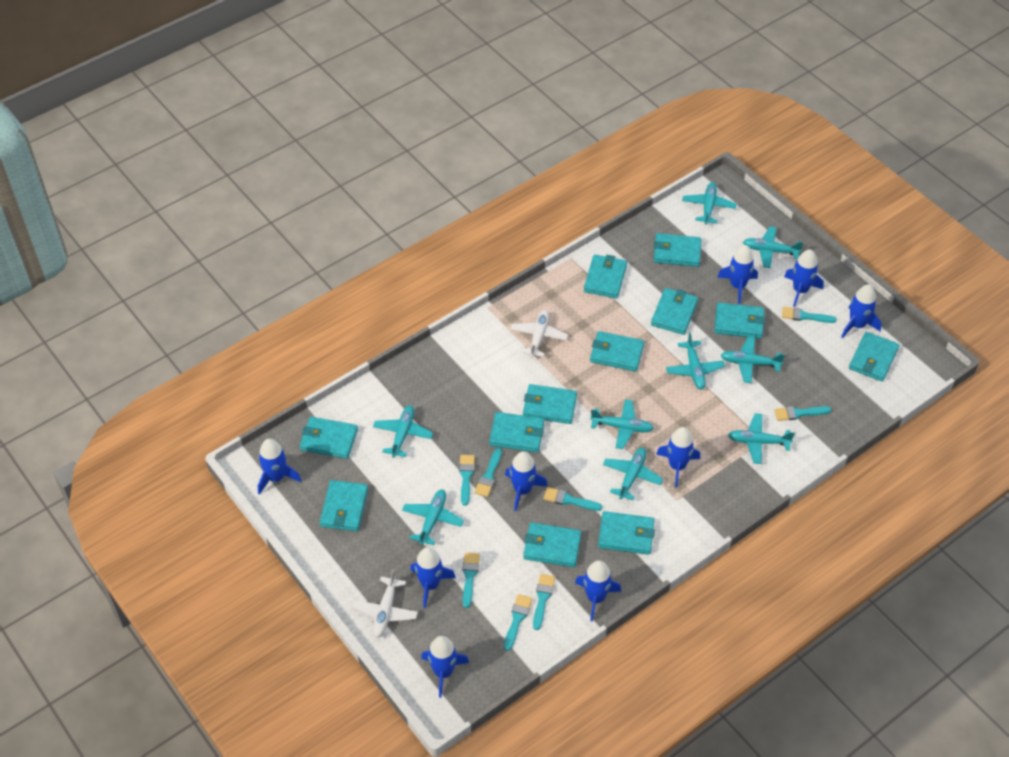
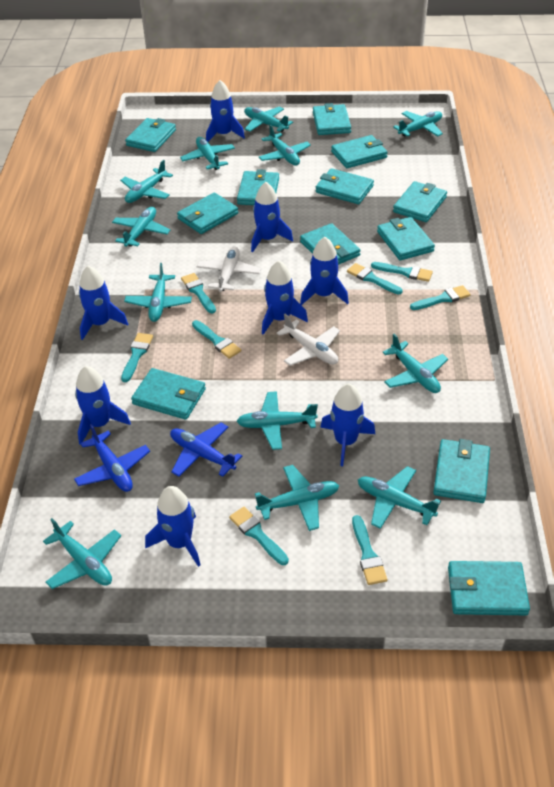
blue plane: 0 -> 2
blue rocket: 9 -> 8
turquoise plane: 9 -> 12

